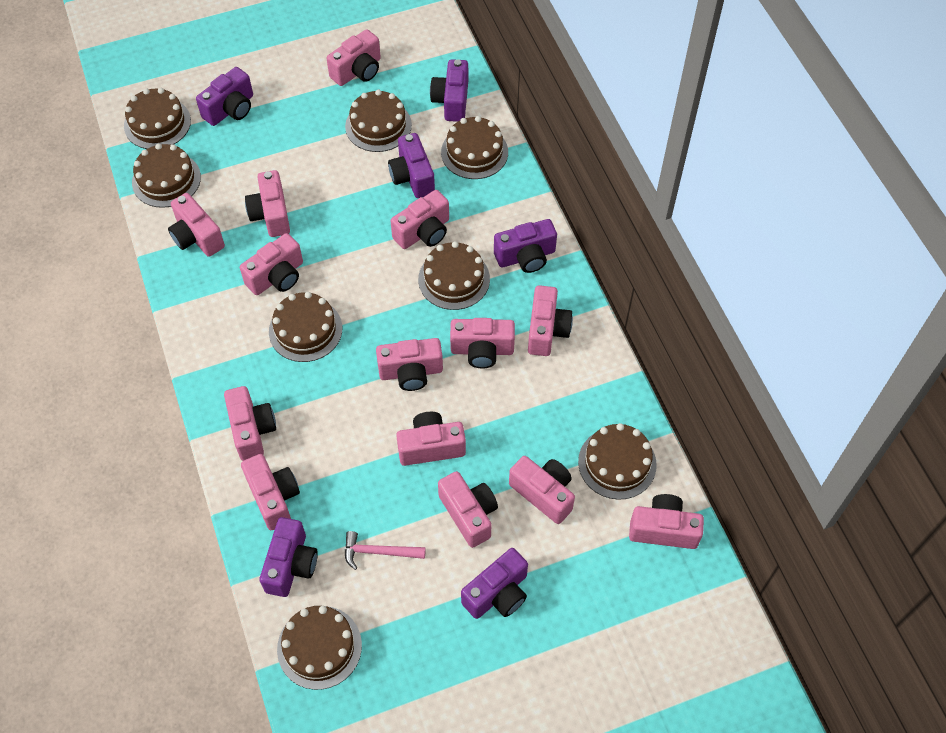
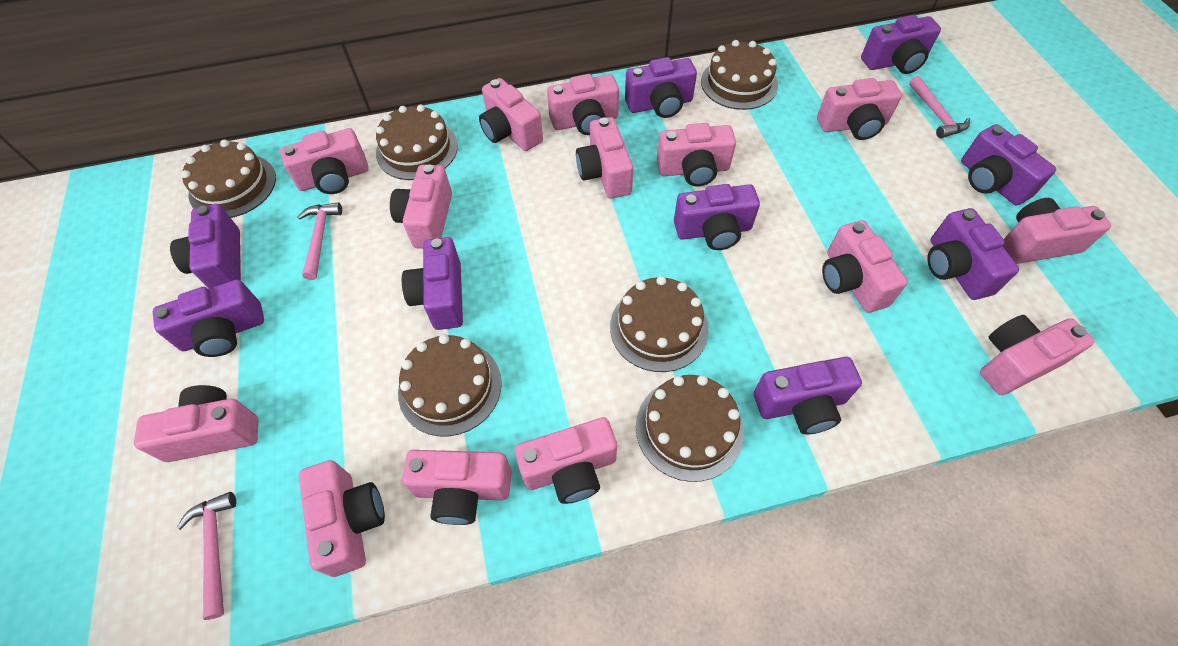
brown cake: 8 -> 6
pink hammer: 1 -> 3
purple camera: 6 -> 9

